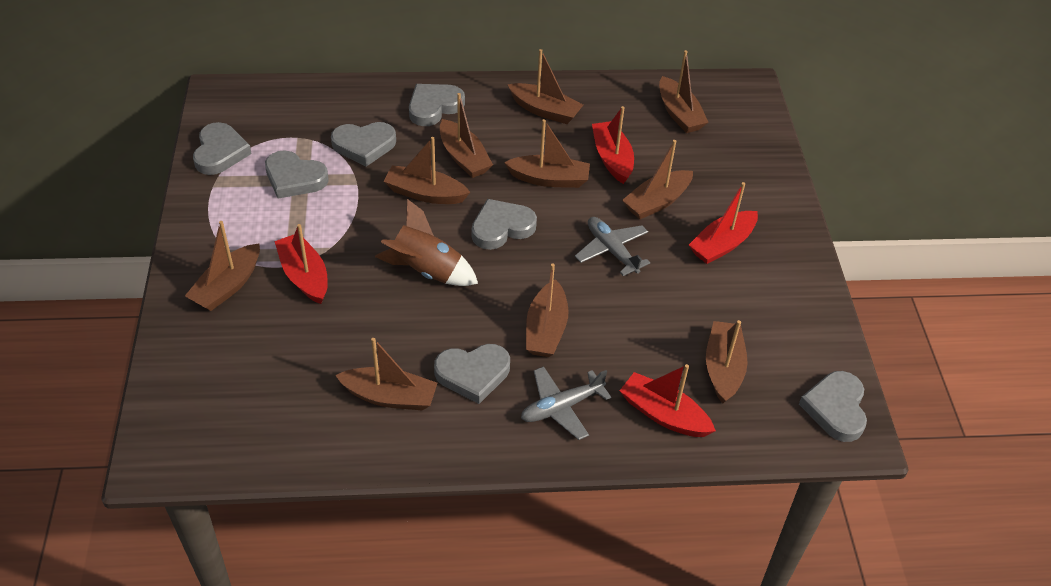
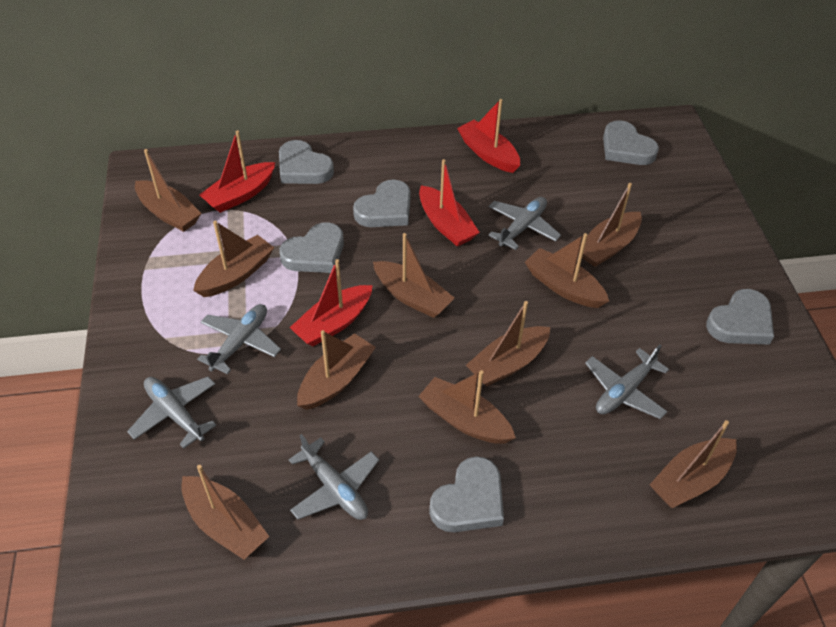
brown rocket: 1 -> 0
grey heart: 7 -> 6
grey plane: 2 -> 5

